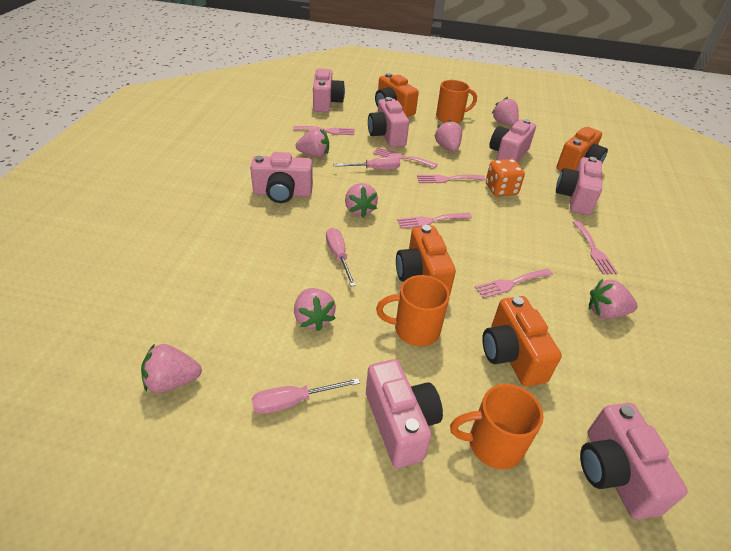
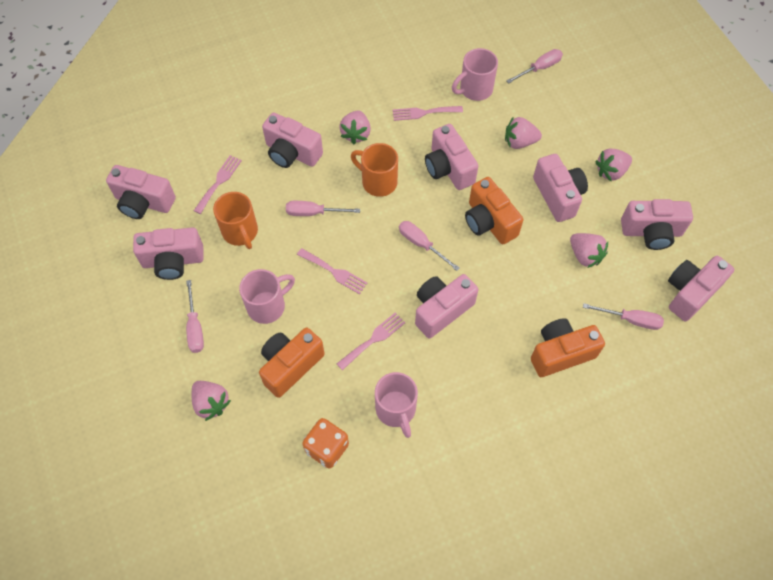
orange camera: 4 -> 3
orange mug: 3 -> 2
pink camera: 7 -> 8
pink fork: 6 -> 4
pink mug: 0 -> 3
pink screwdriver: 3 -> 5
pink strawberry: 7 -> 5

